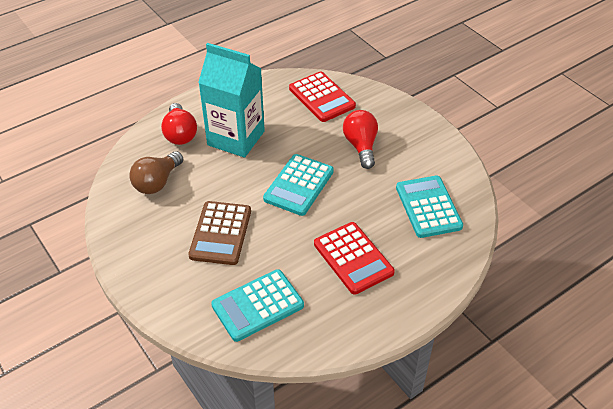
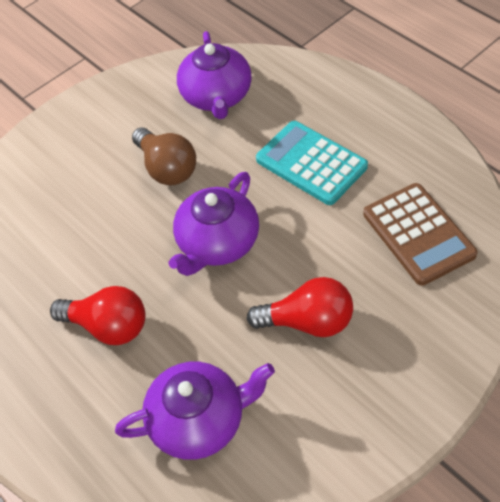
purple teapot: 0 -> 3
red calculator: 2 -> 0
turquoise calculator: 3 -> 1
turquoise carton: 1 -> 0

